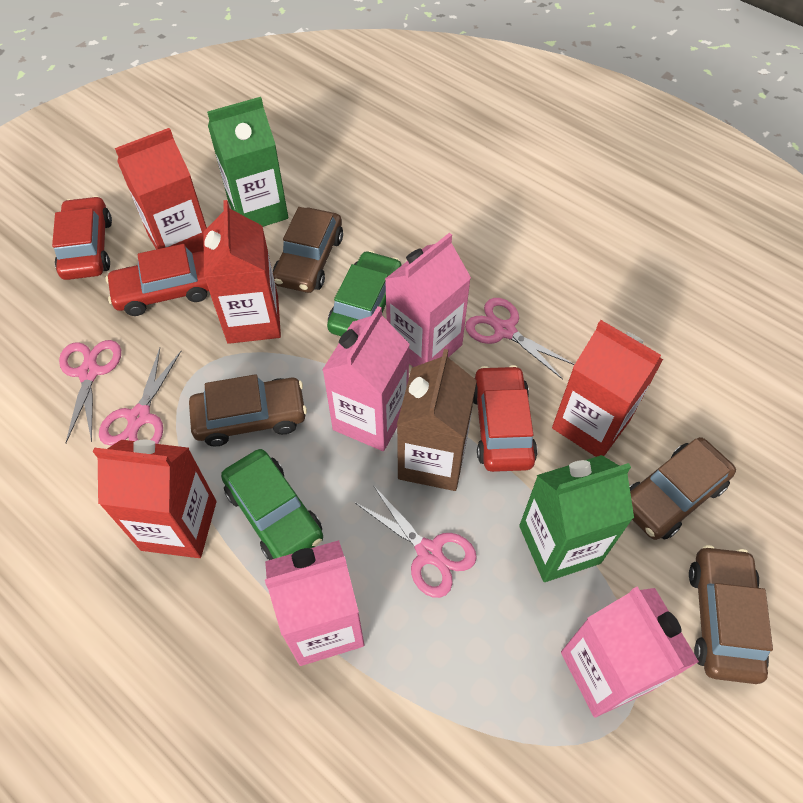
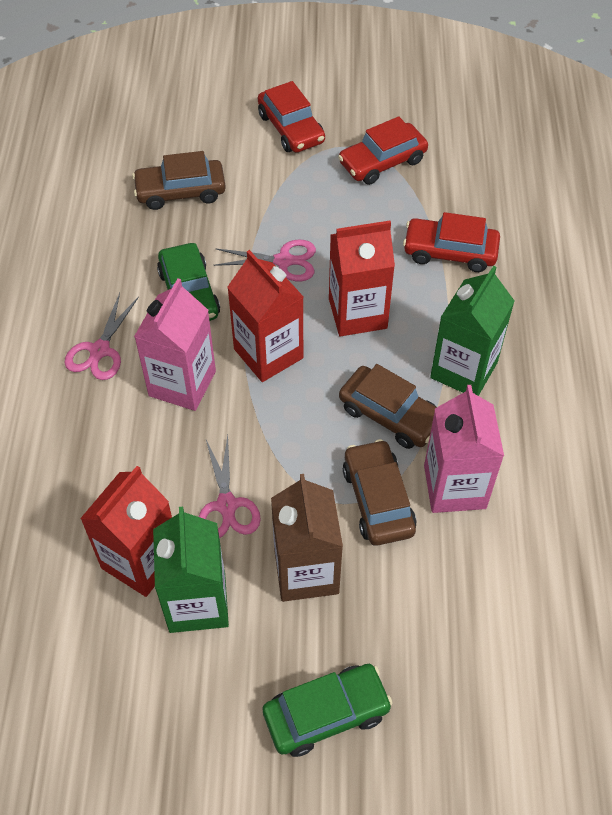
brown car: 4 -> 3
pink carton: 4 -> 2
pink scissors: 4 -> 3
red carton: 4 -> 3

